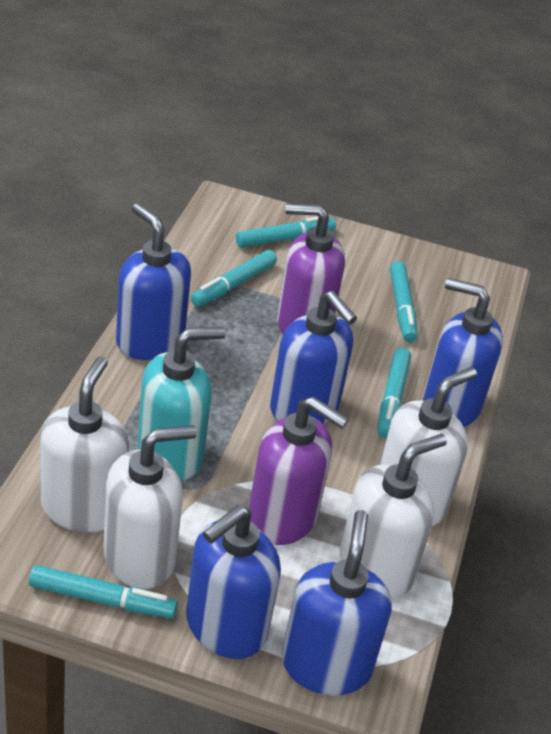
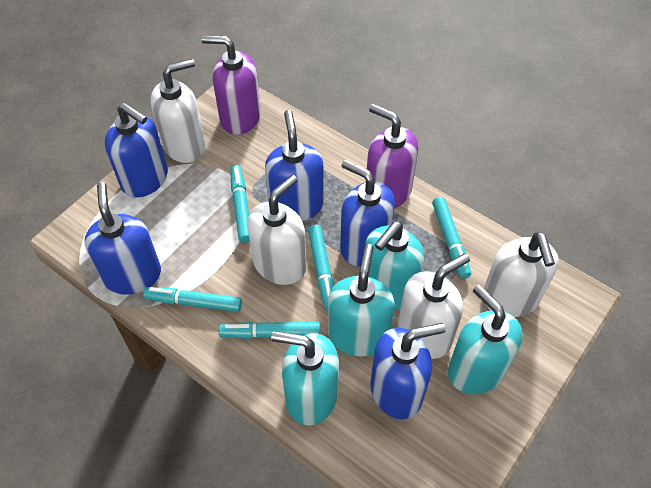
turquoise soap dispenser: 1 -> 4

